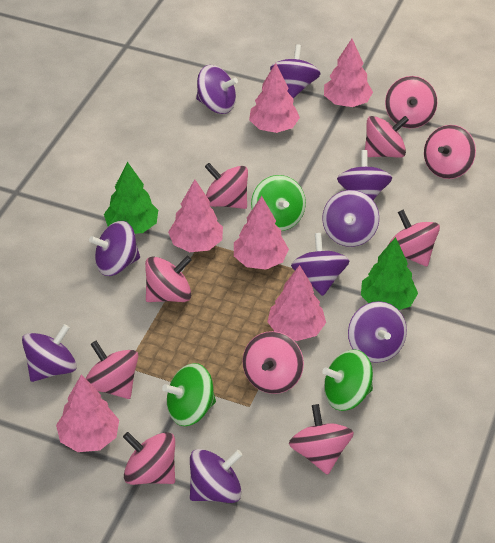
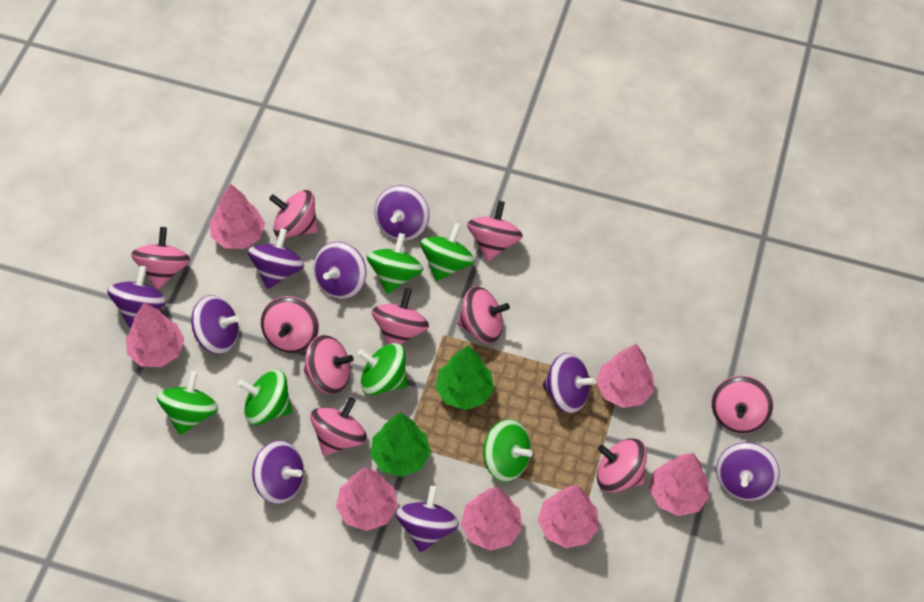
green spinning top: 3 -> 6
pink tree: 6 -> 7

